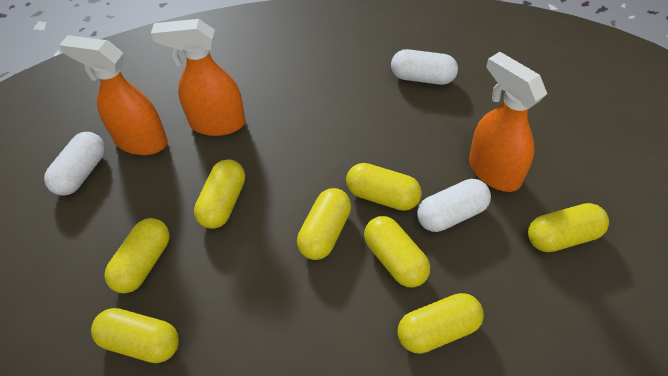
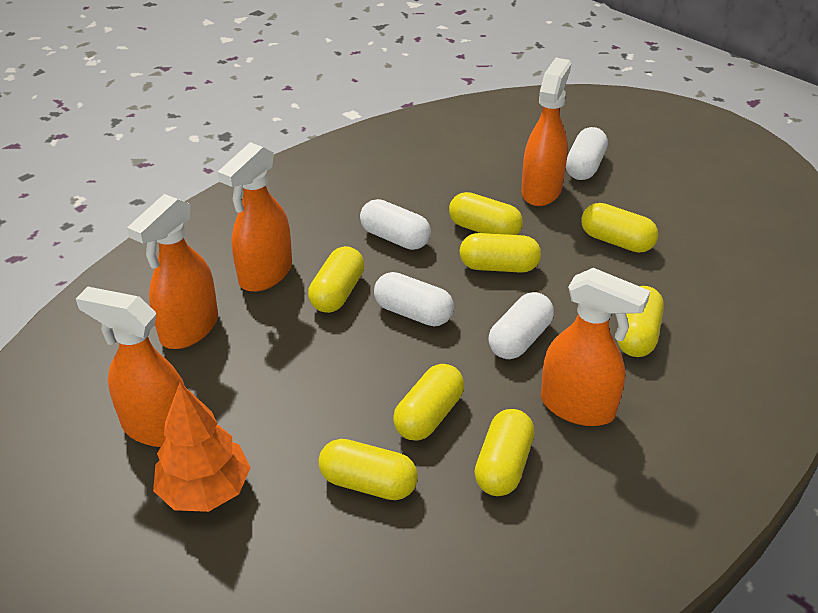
orange spray bottle: 3 -> 5
orange tree: 0 -> 1
white capsule: 3 -> 4

